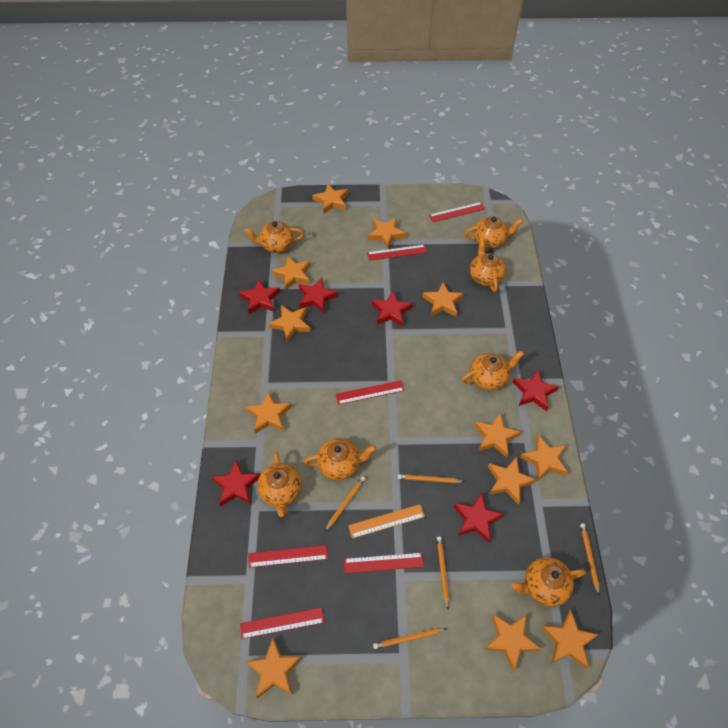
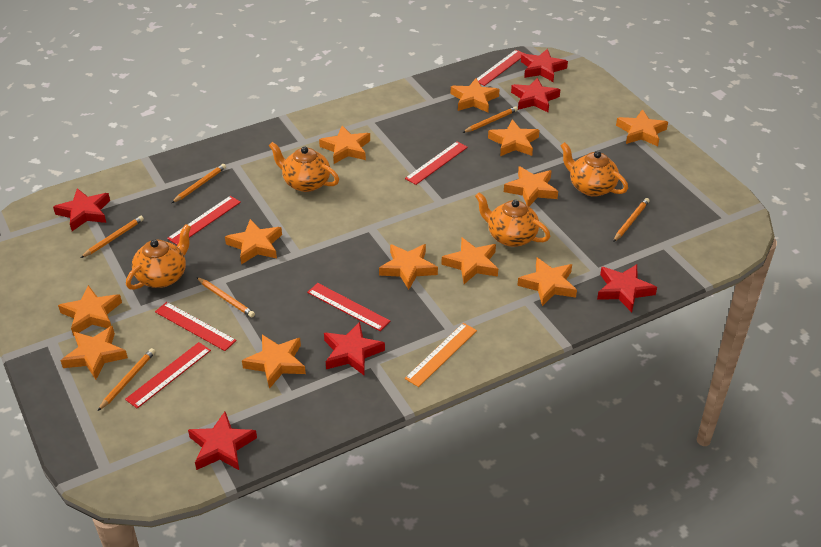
orange pencil: 5 -> 6
orange teapot: 7 -> 4

